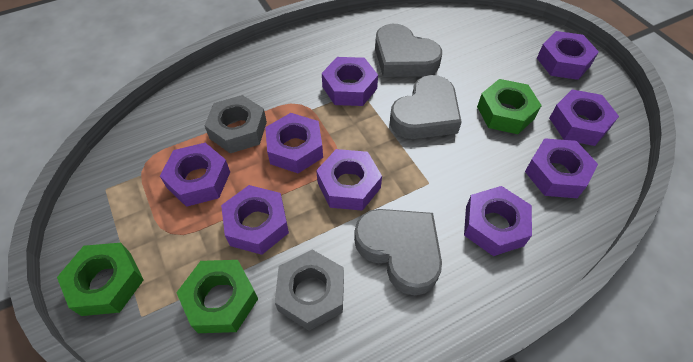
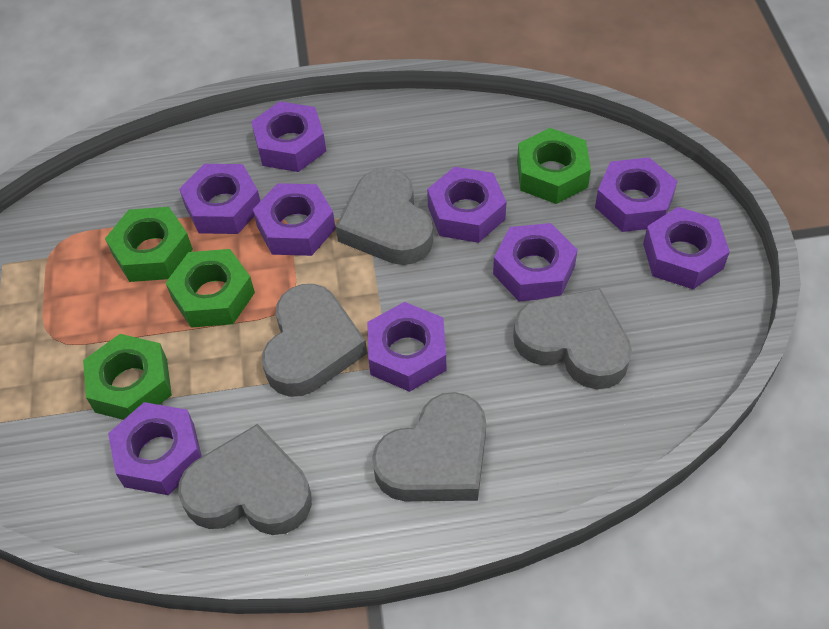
green nut: 3 -> 4
grey heart: 3 -> 5
grey nut: 2 -> 0

